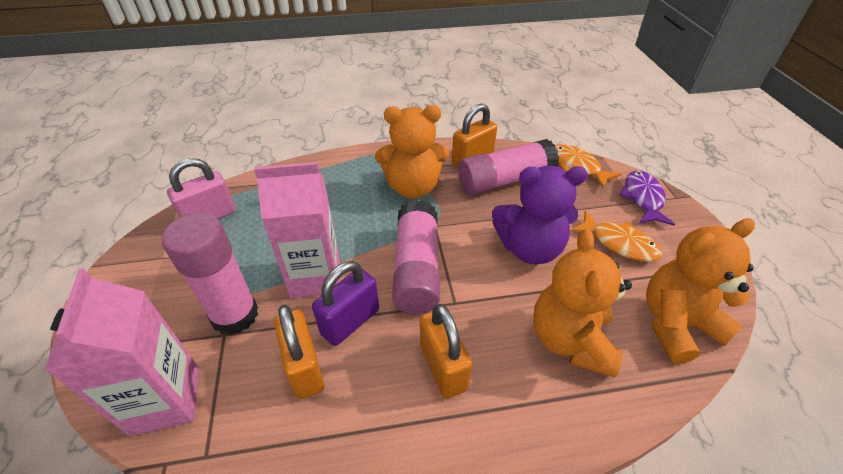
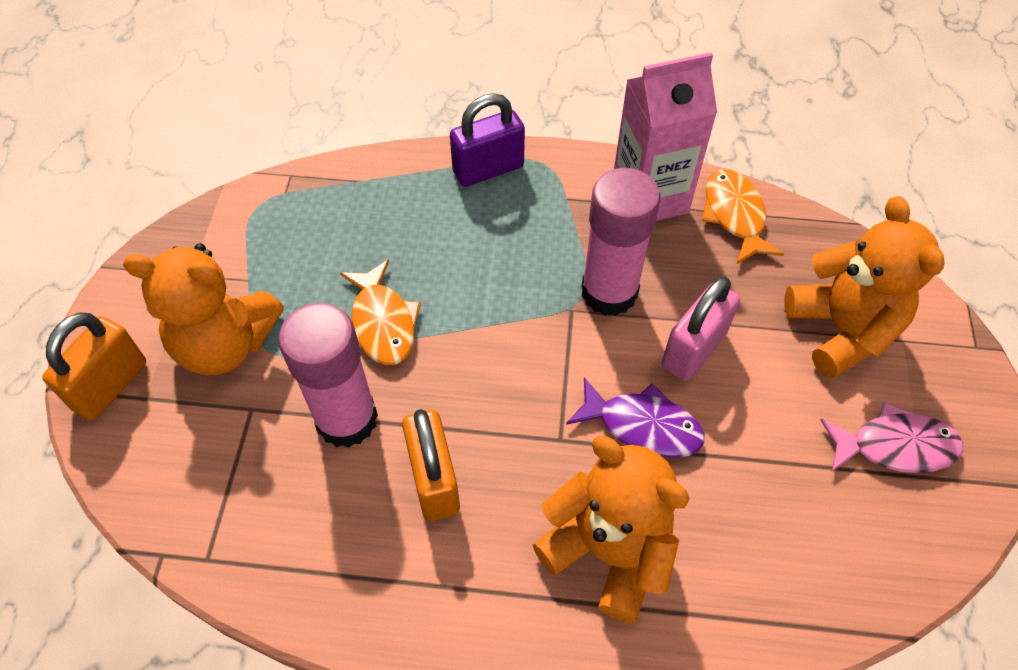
orange padlock: 3 -> 2
pink carton: 2 -> 1
pink fish: 0 -> 1
pink glue stick: 3 -> 2
purple teddy bear: 1 -> 0

